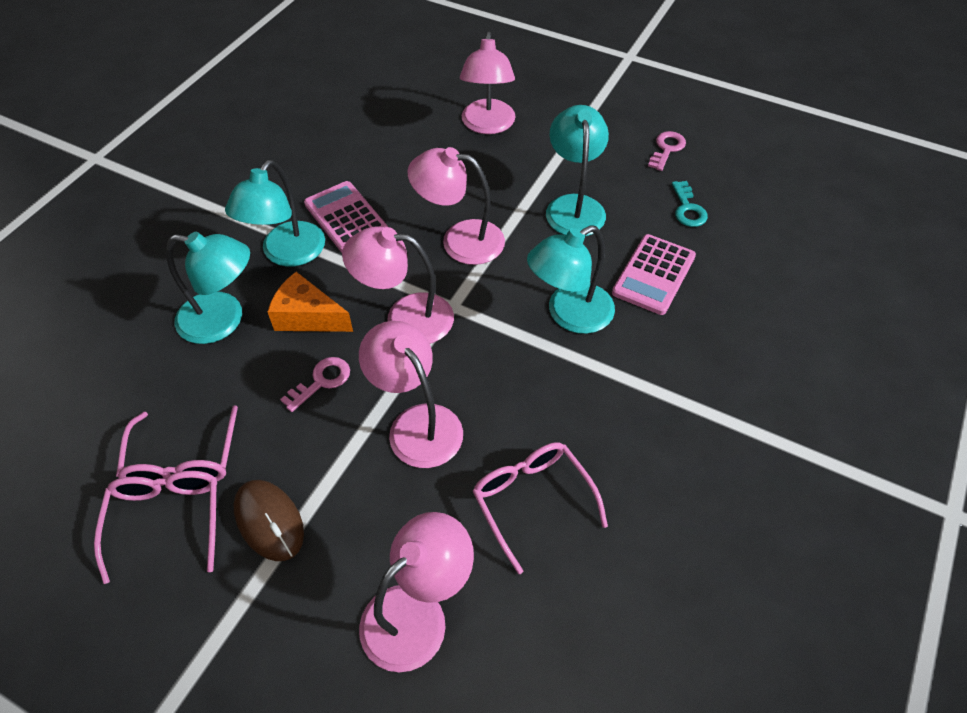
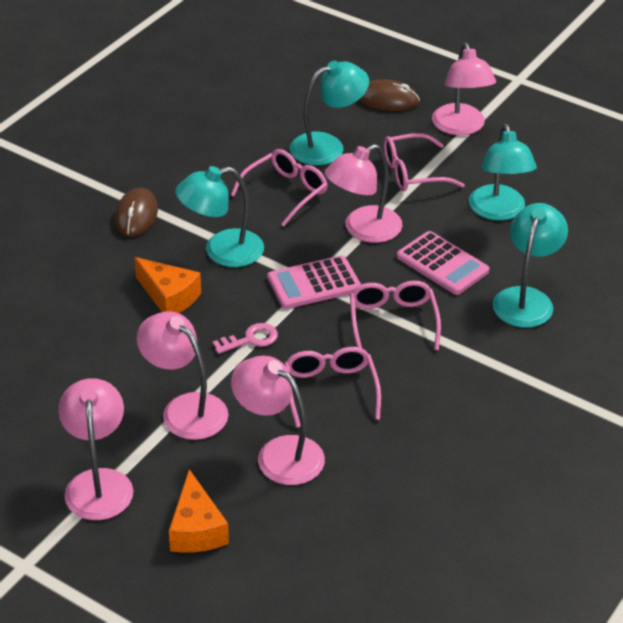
brown mouse: 1 -> 2
orange cheese: 1 -> 2
pink glasses: 3 -> 4
pink key: 2 -> 1
turquoise key: 1 -> 0

